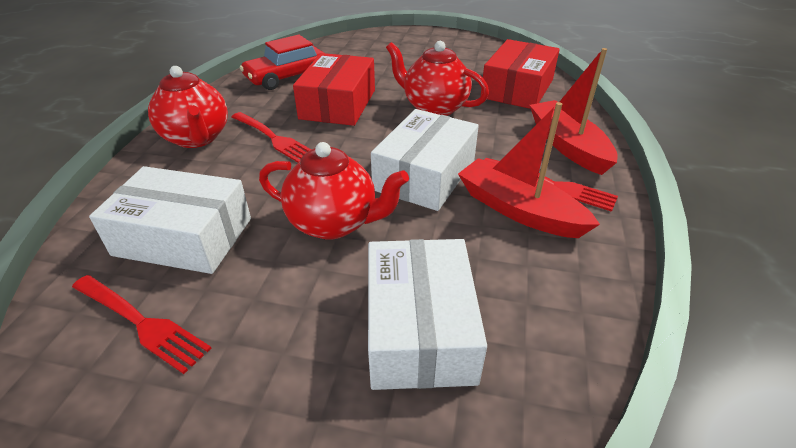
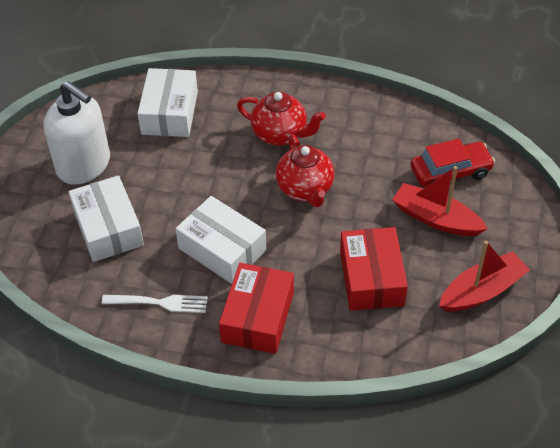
red fork: 3 -> 0
red teapot: 3 -> 2
white fork: 0 -> 1
white soap dispenser: 0 -> 1

